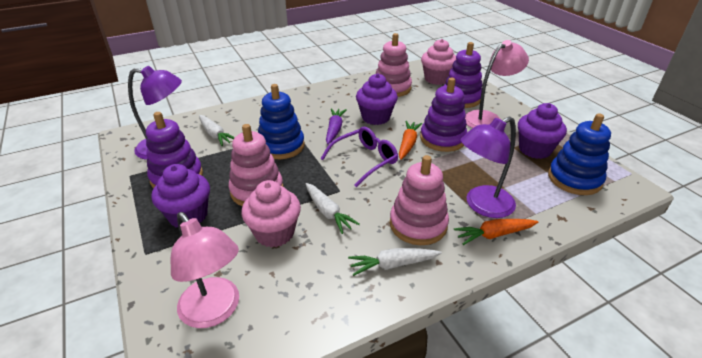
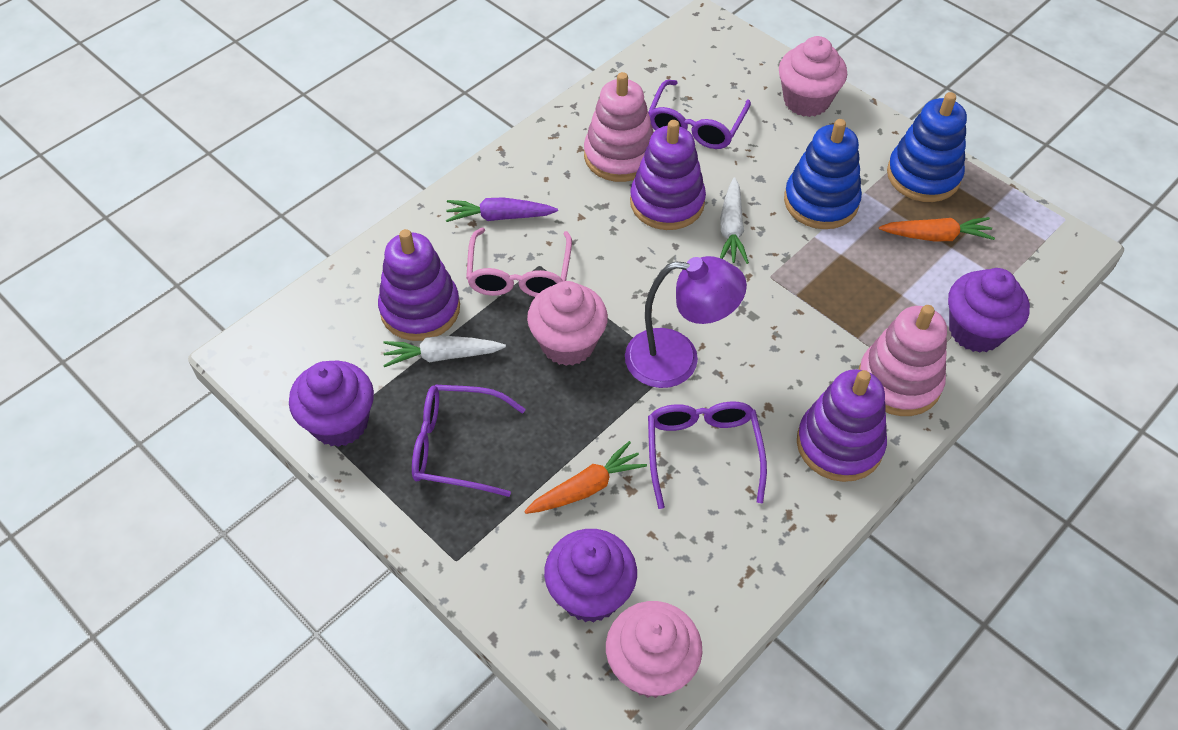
pink cupcake: 2 -> 3
pink glasses: 0 -> 1
pink lamp: 2 -> 0
pink stacking toy: 3 -> 2
purple glasses: 1 -> 3
purple lamp: 2 -> 1
white carrot: 3 -> 2

